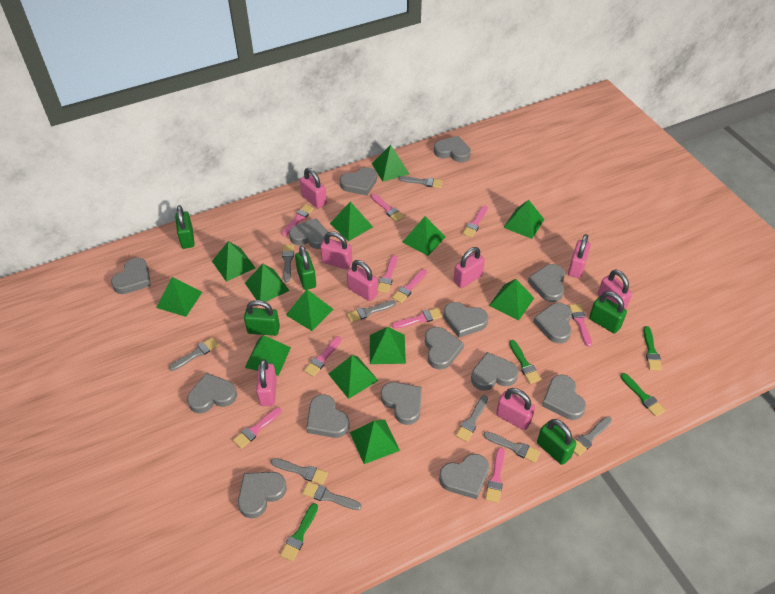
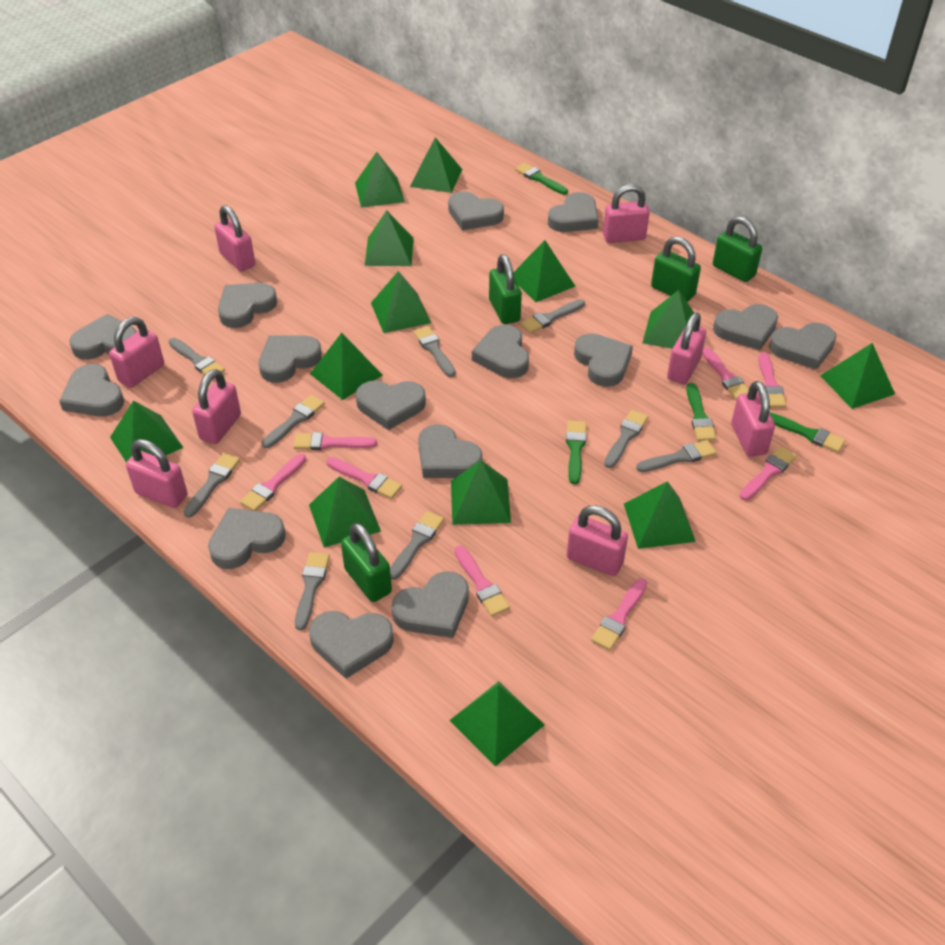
green padlock: 5 -> 4
pink brush: 10 -> 8

